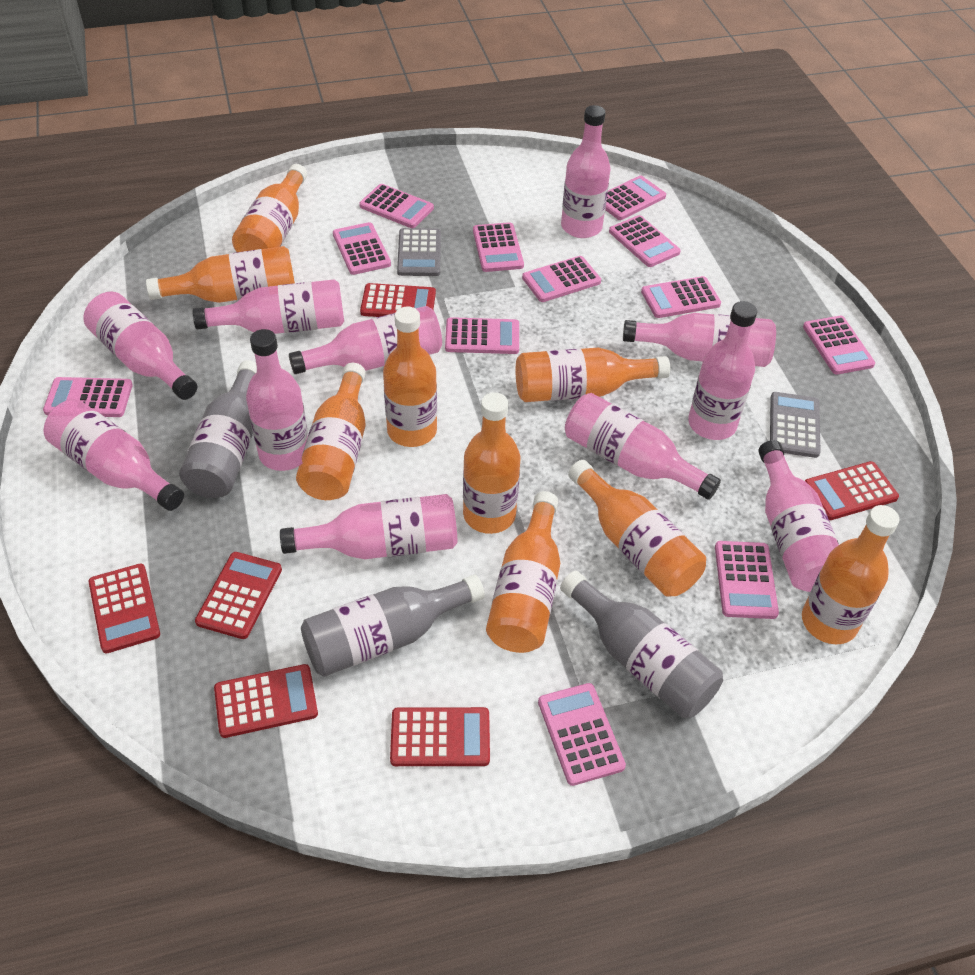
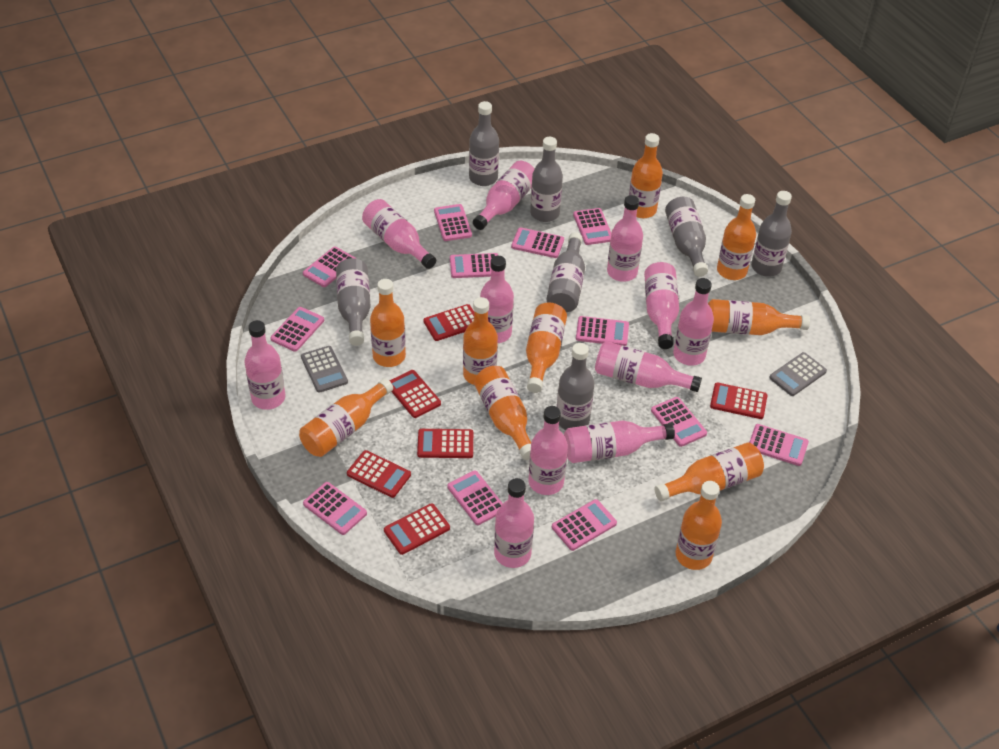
grey bottle: 3 -> 7
orange bottle: 9 -> 10

